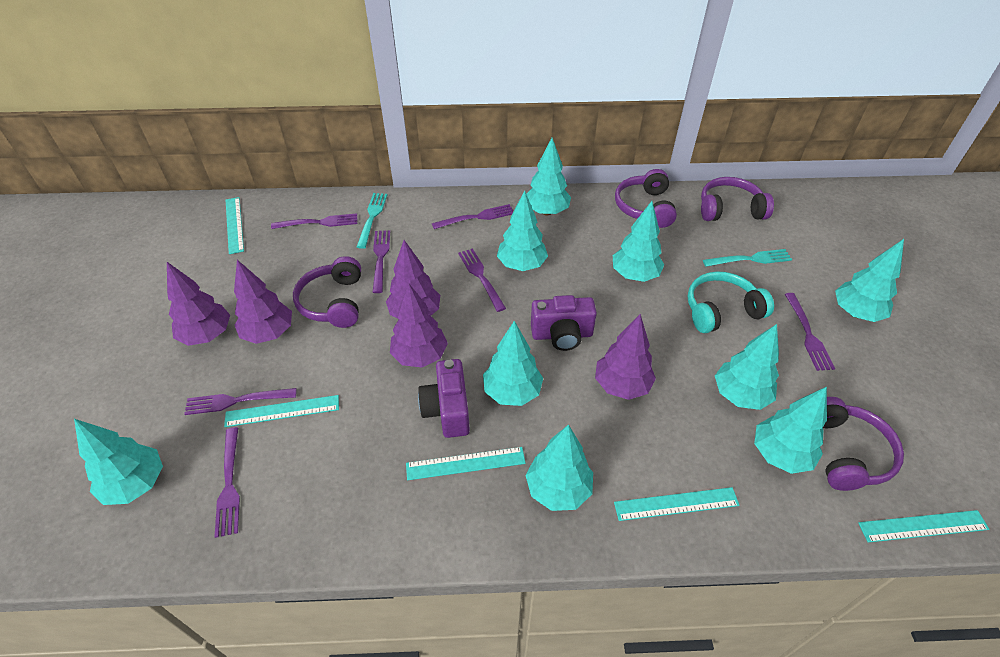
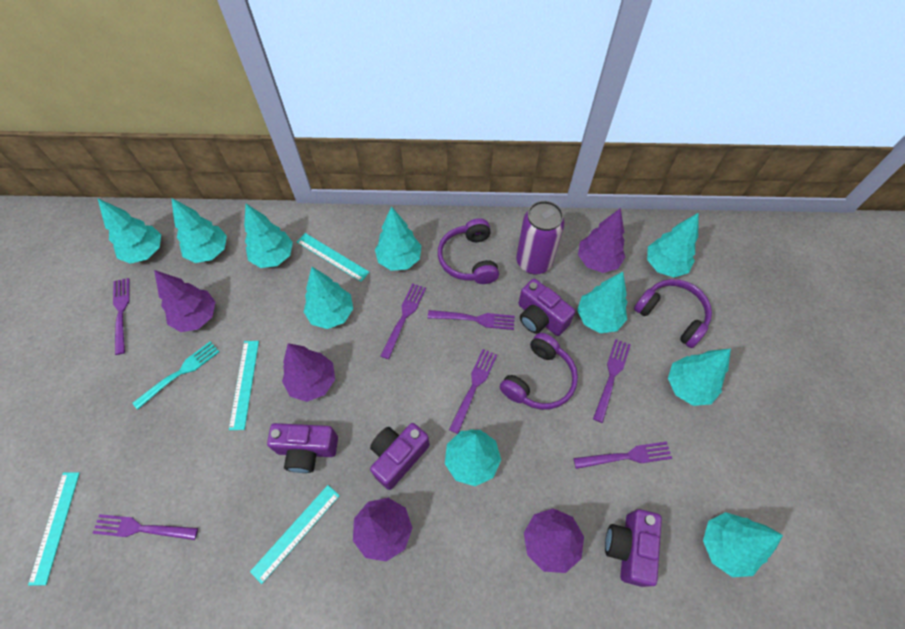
purple camera: 2 -> 4
purple can: 0 -> 1
purple headphones: 4 -> 3
turquoise fork: 2 -> 1
turquoise headphones: 1 -> 0
turquoise ruler: 5 -> 4
turquoise tree: 9 -> 10

